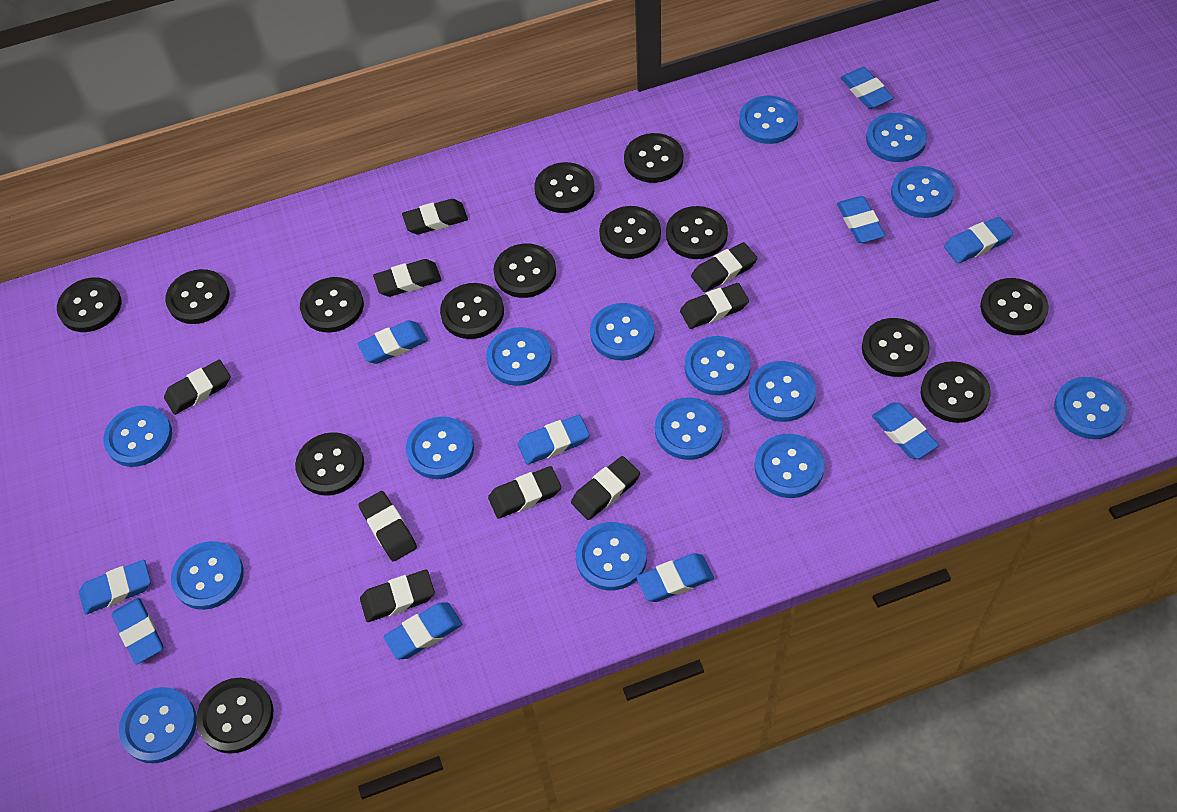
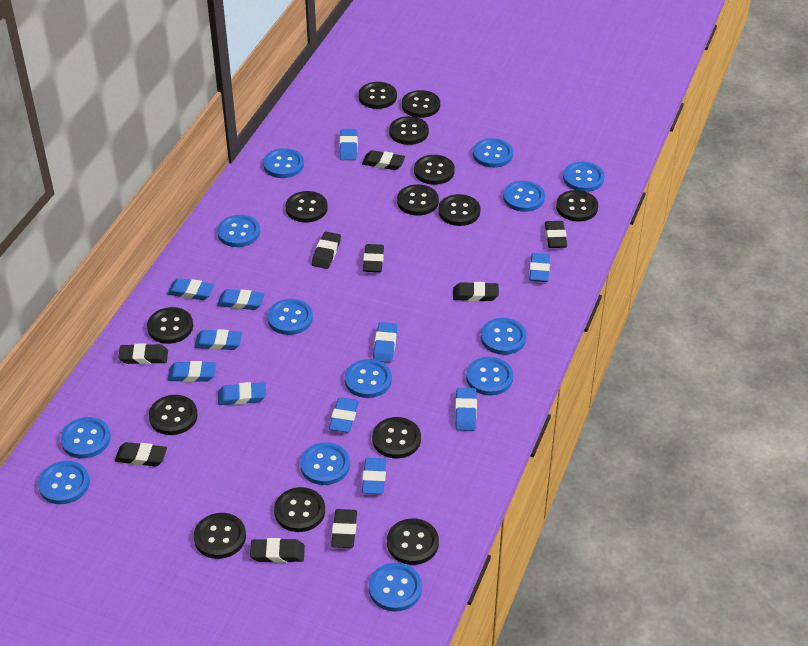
blue button: 15 -> 13
blue eraser: 10 -> 11

